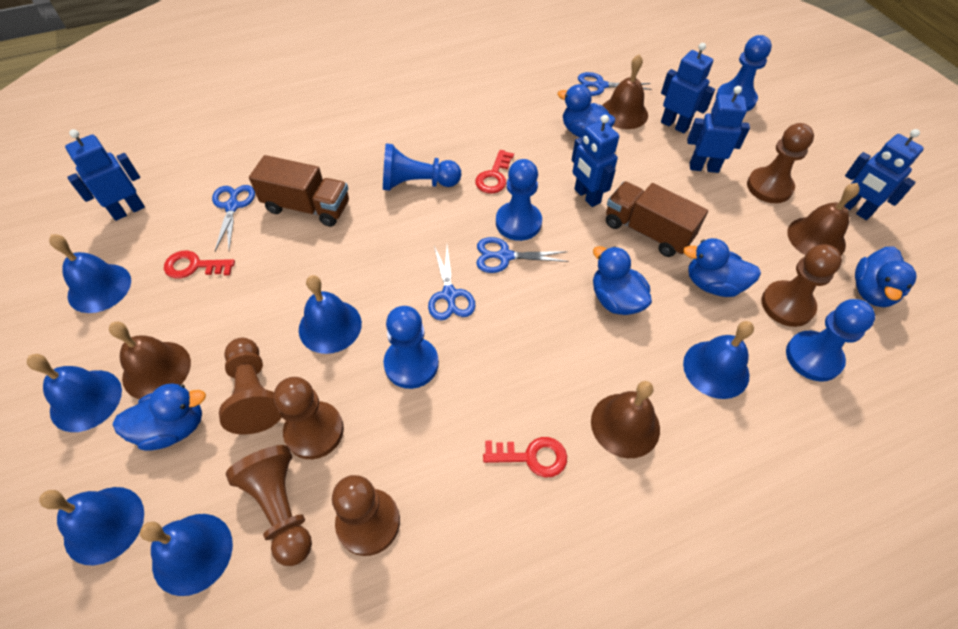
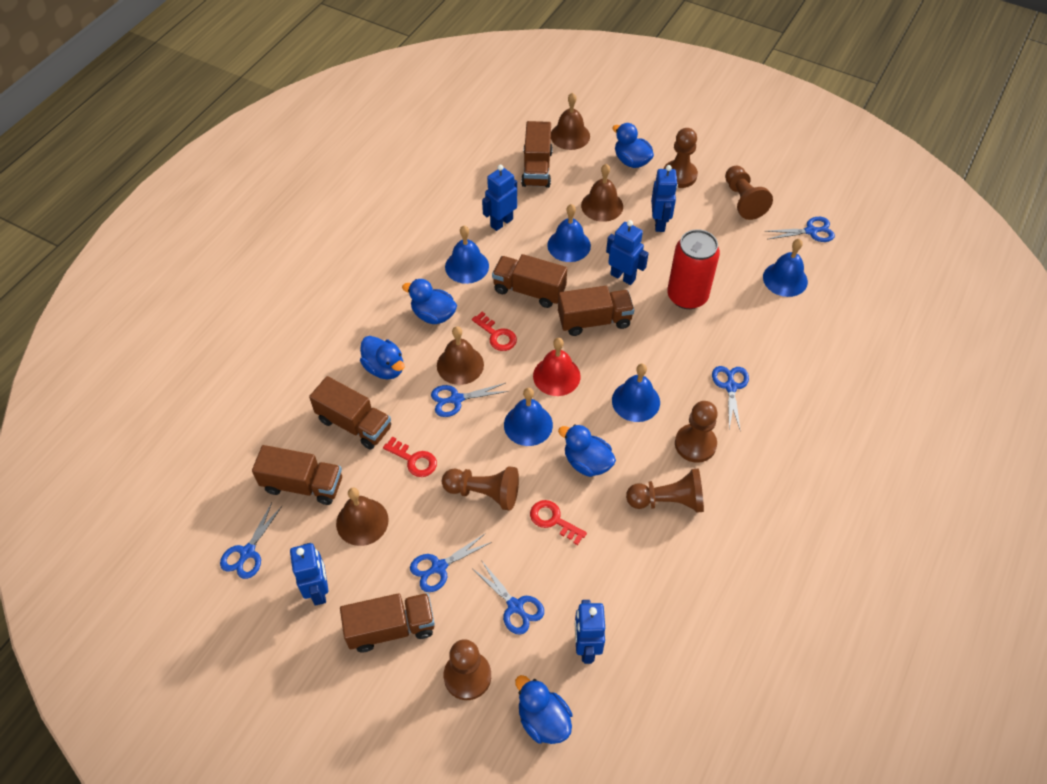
blue bell: 6 -> 5
blue pawn: 5 -> 0
blue scissors: 4 -> 6
brown truck: 2 -> 6
red bell: 0 -> 1
red can: 0 -> 1

